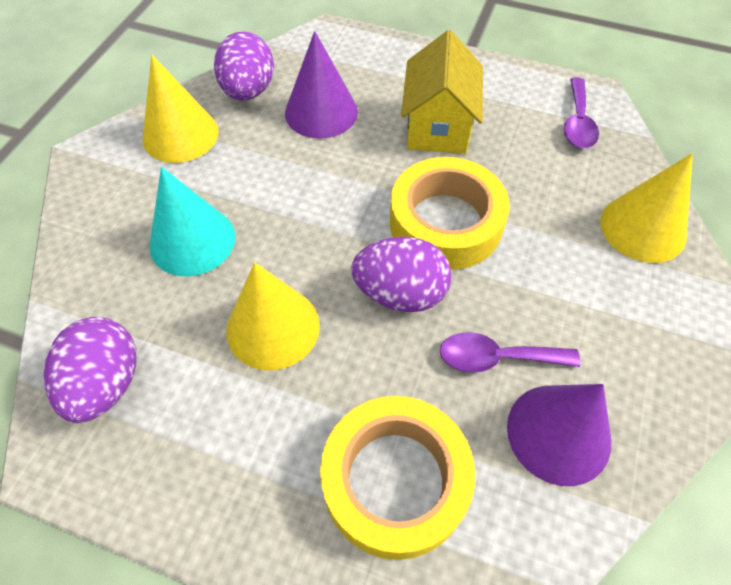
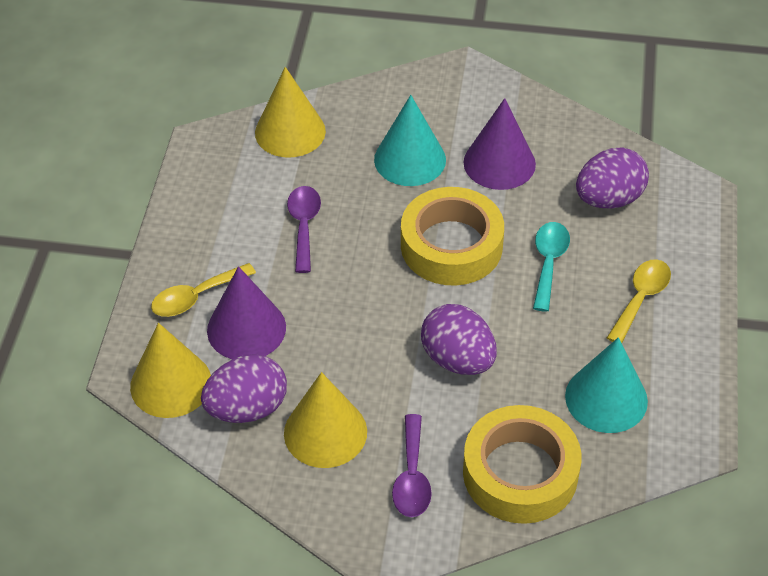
turquoise cone: 1 -> 2
turquoise spoon: 0 -> 1
yellow house: 1 -> 0
yellow spoon: 0 -> 2

